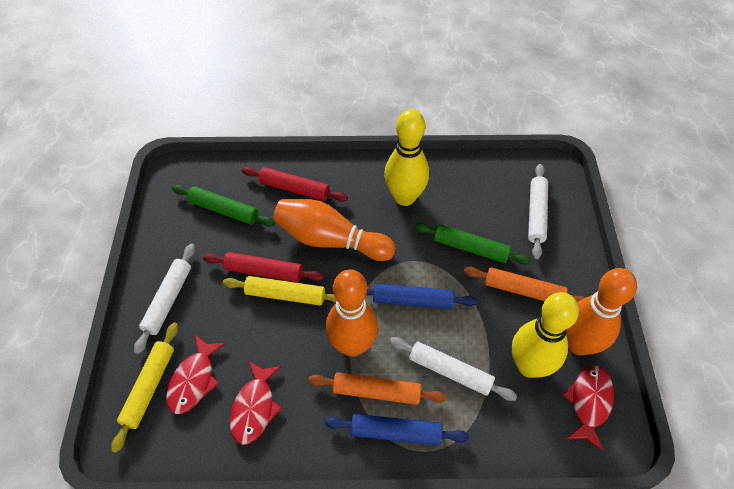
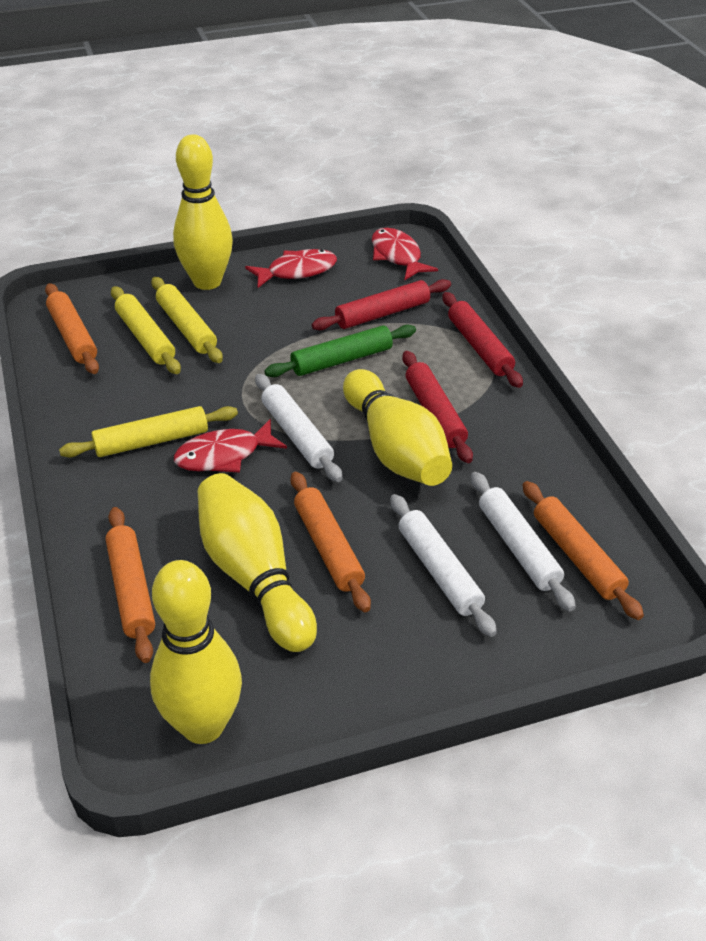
blue rolling pin: 2 -> 0
green rolling pin: 2 -> 1
orange bowling pin: 3 -> 0
orange rolling pin: 2 -> 4
red rolling pin: 2 -> 3
yellow bowling pin: 2 -> 4
yellow rolling pin: 2 -> 3

